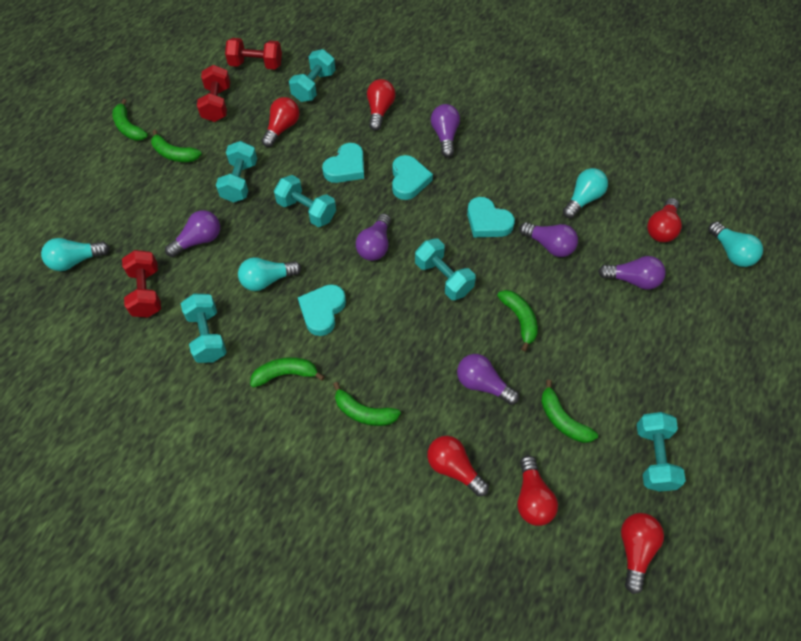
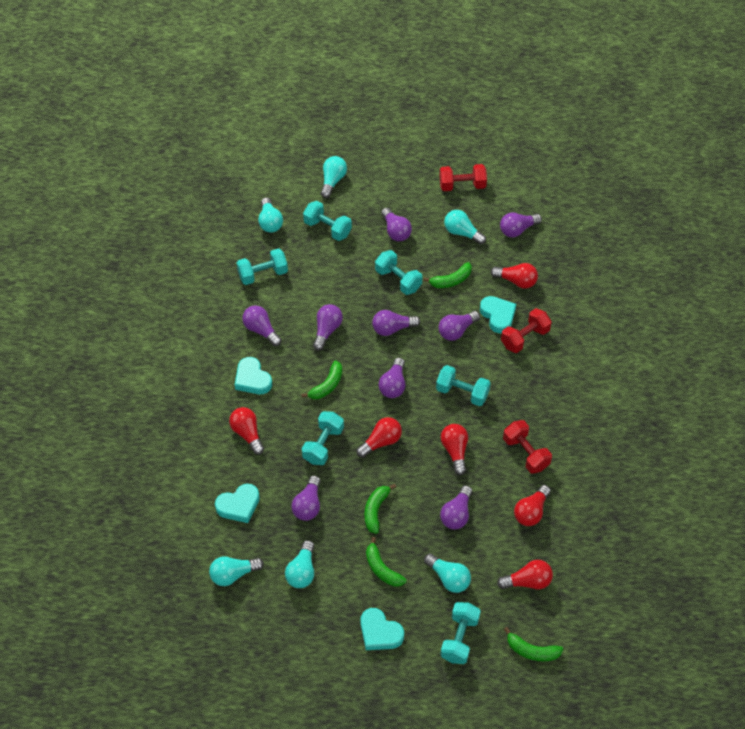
green banana: 6 -> 5
purple light bulb: 6 -> 9
turquoise light bulb: 4 -> 6

